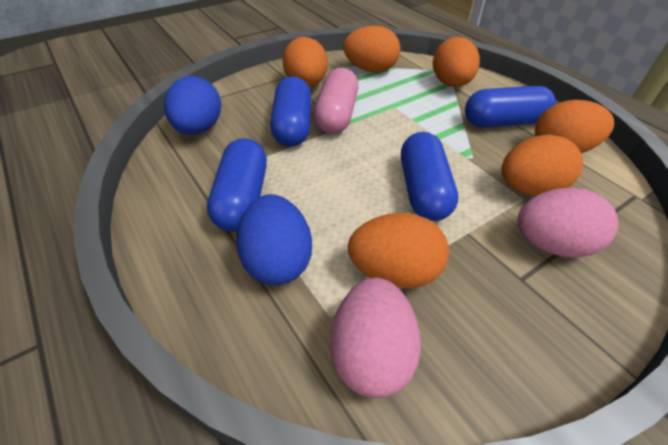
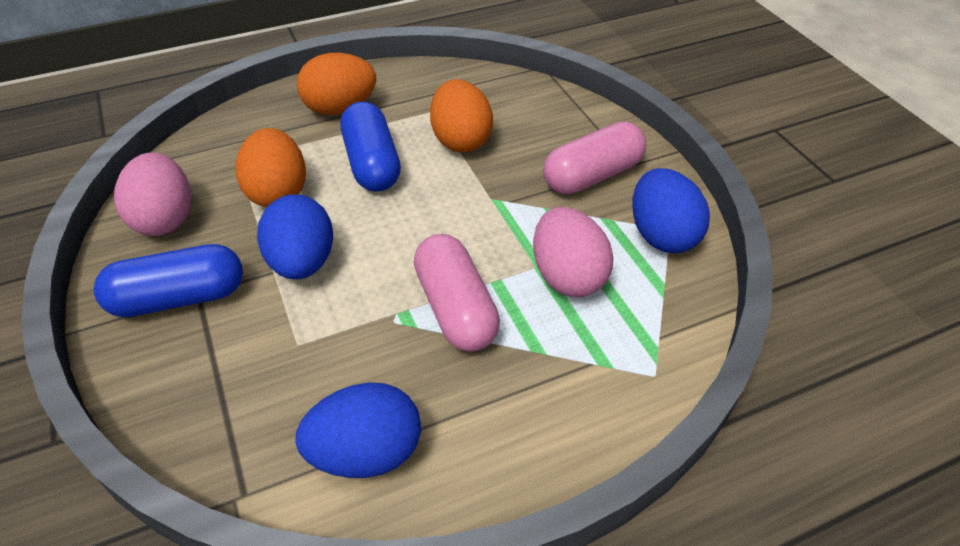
blue capsule: 4 -> 2
blue egg: 2 -> 3
orange egg: 6 -> 3
pink capsule: 1 -> 2

